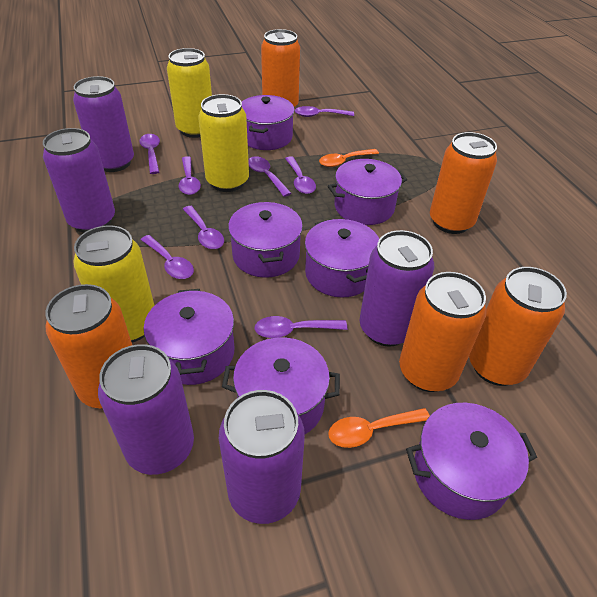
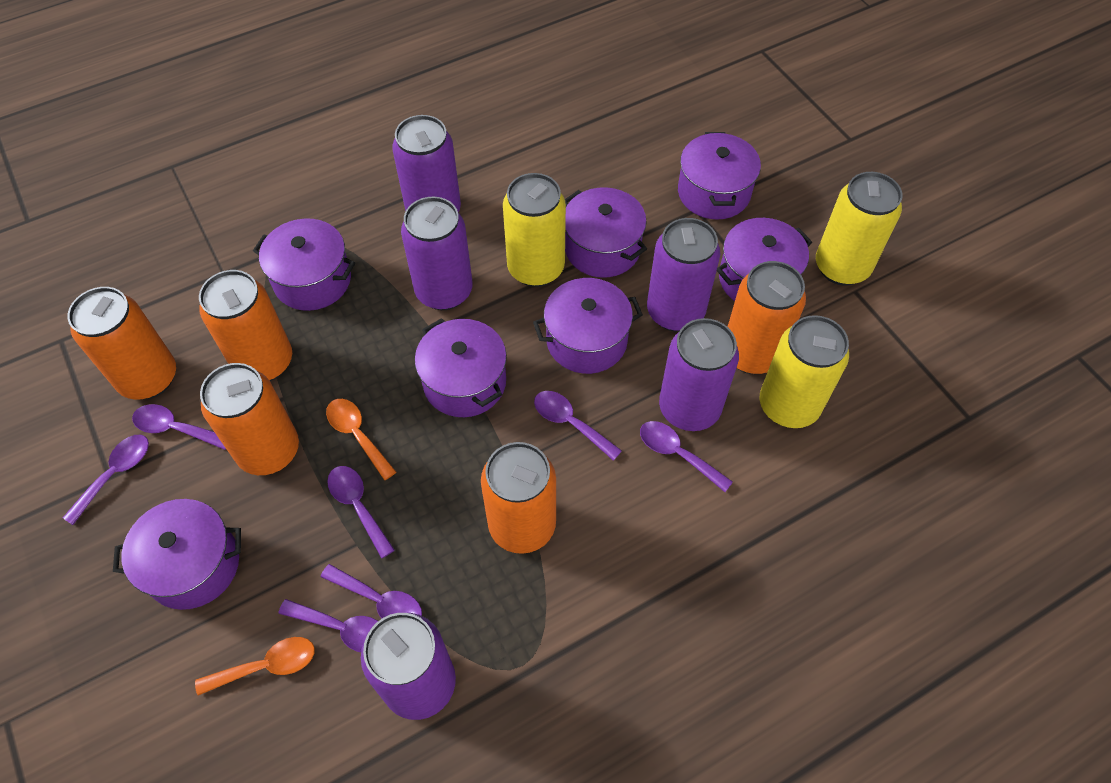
purple spoon: 8 -> 7

